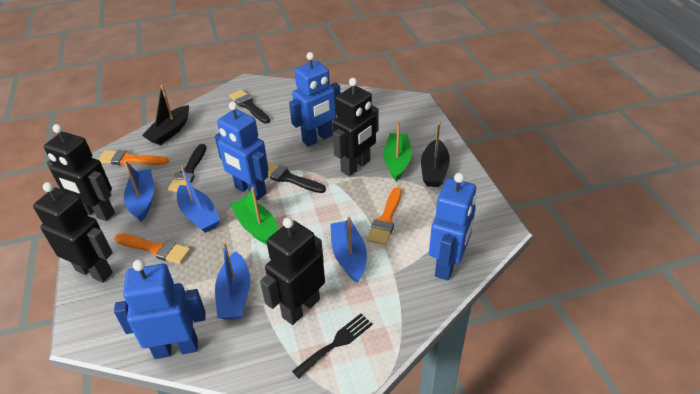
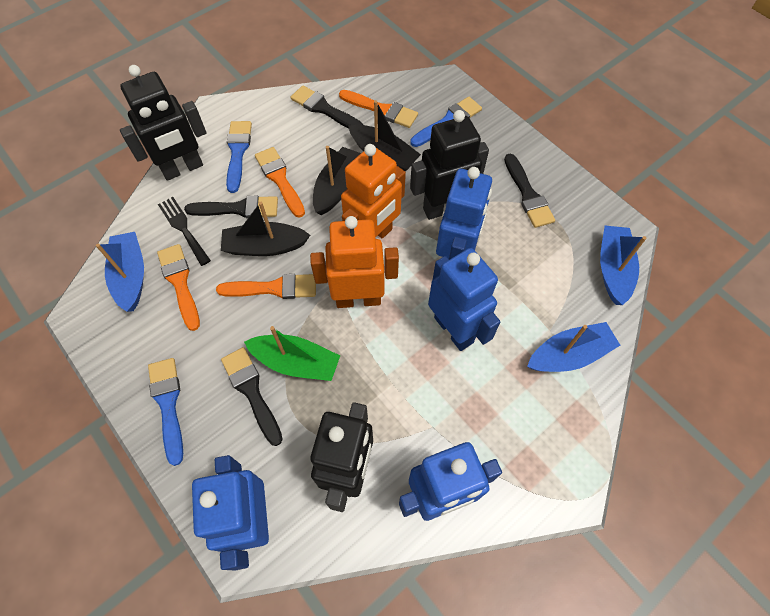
black boat: 2 -> 3
black brush: 3 -> 4
black robot: 4 -> 3
blue boat: 4 -> 3
blue brush: 0 -> 3
green boat: 2 -> 1
orange brush: 3 -> 4
orange robot: 0 -> 2

